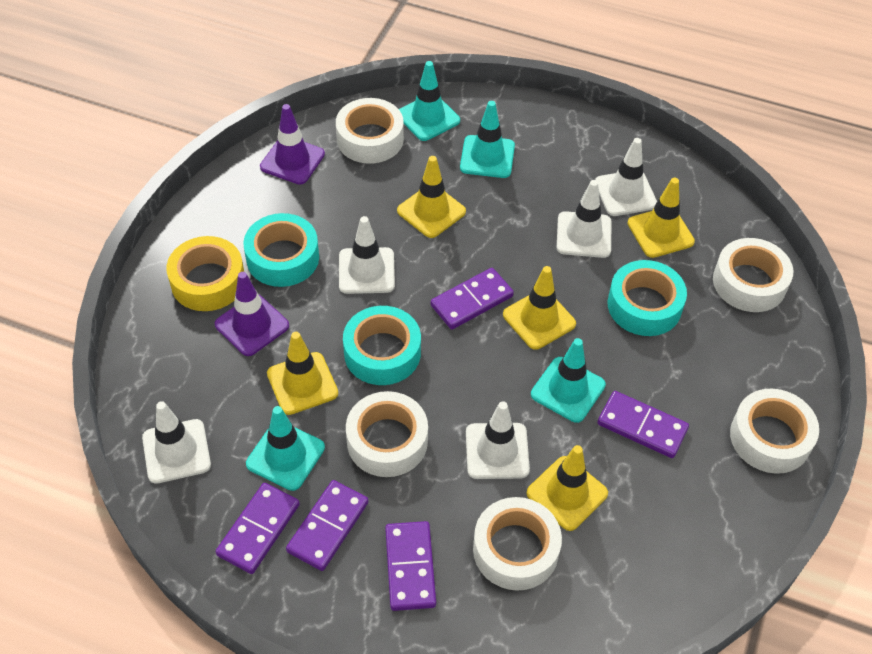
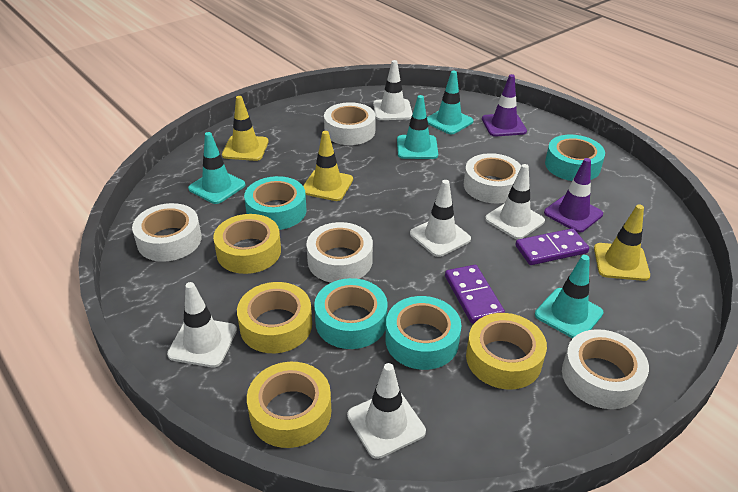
purple domino: 5 -> 2
turquoise tape: 3 -> 4
yellow tape: 1 -> 4
yellow traffic cone: 5 -> 3

